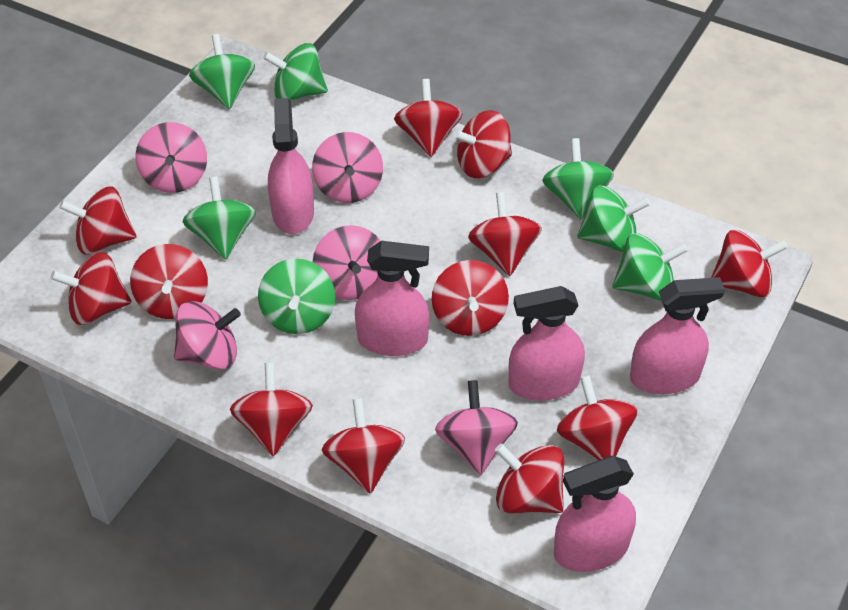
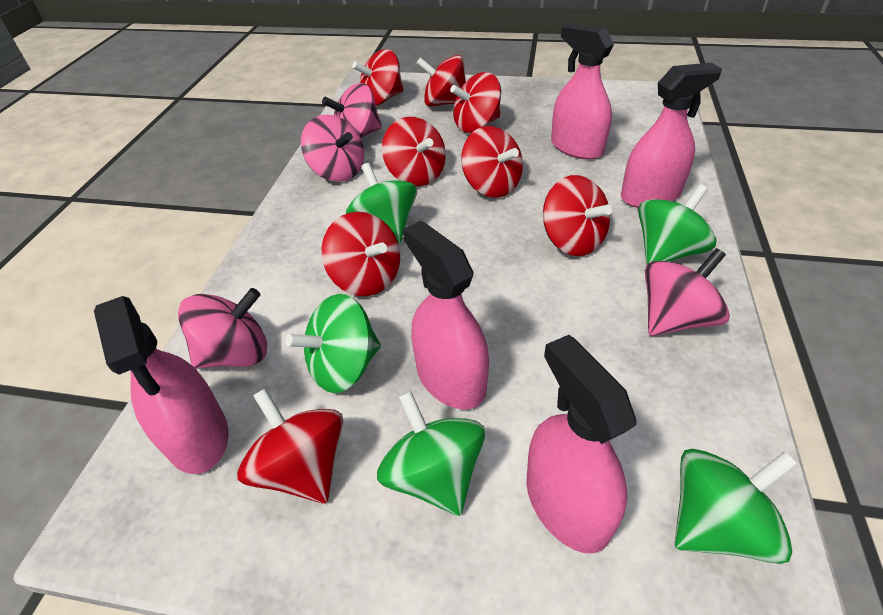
green spinning top: 7 -> 5
pink spinning top: 5 -> 4
red spinning top: 12 -> 8

